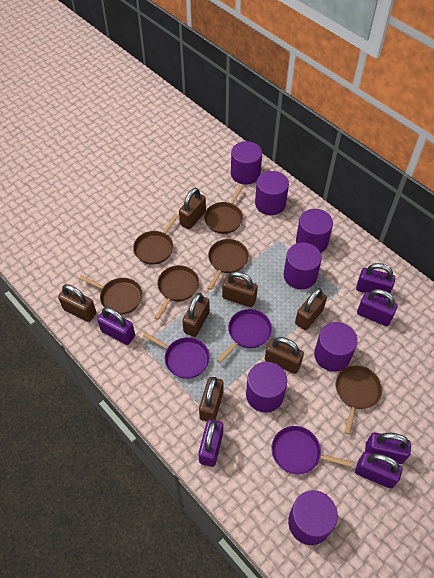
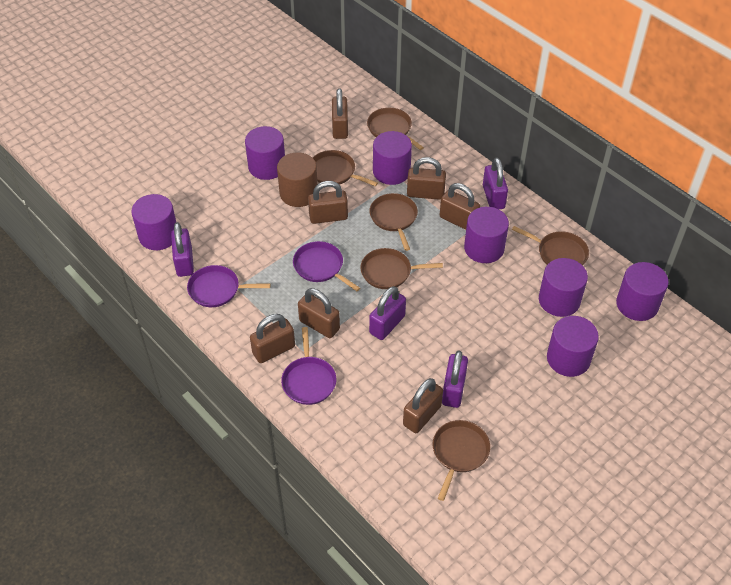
brown cylinder: 0 -> 1
purple padlock: 6 -> 4

